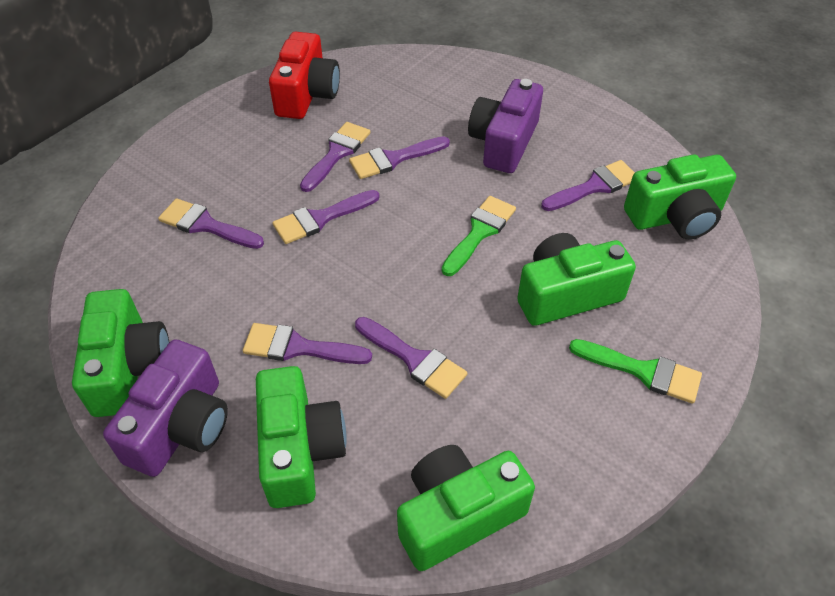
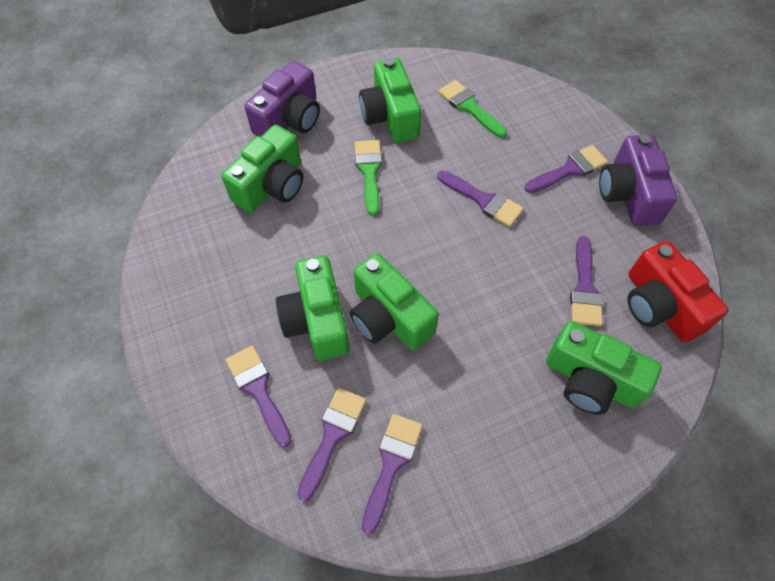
purple brush: 7 -> 6

